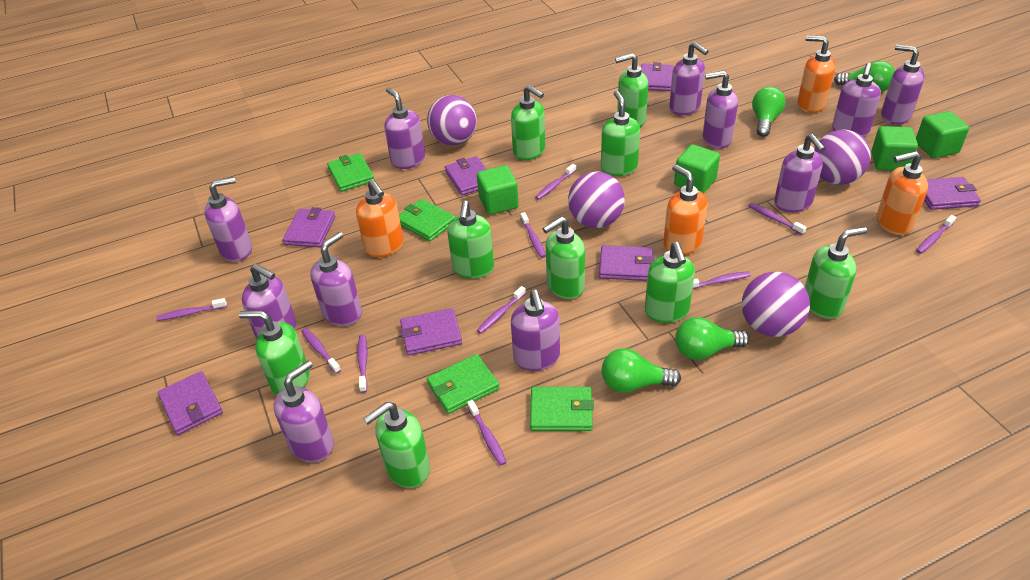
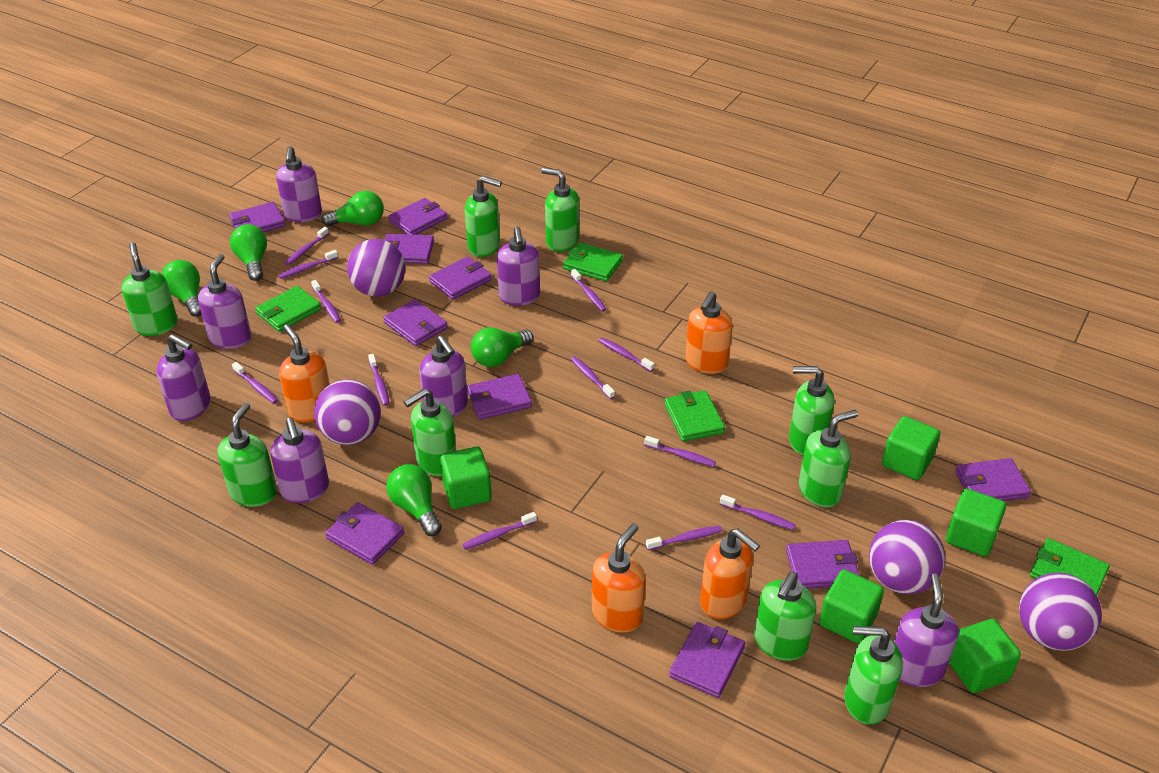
green cube: 4 -> 5
green light bulb: 4 -> 5
purple soap dispenser: 11 -> 7
purple toothbrush: 10 -> 12
purple wallet: 7 -> 10

